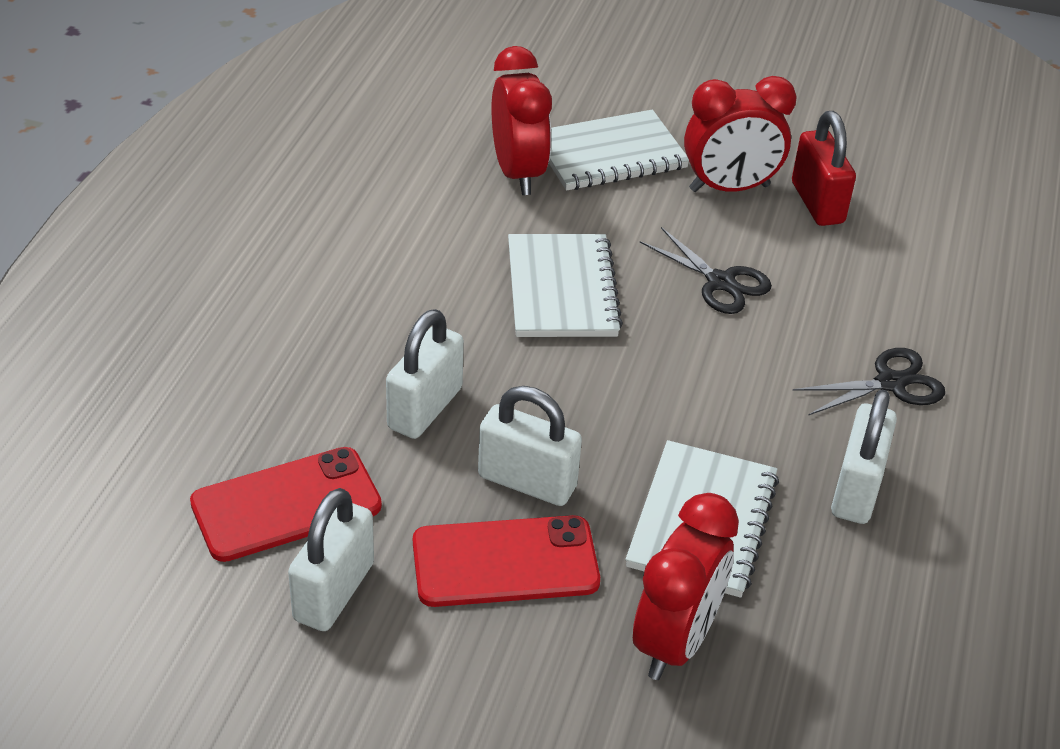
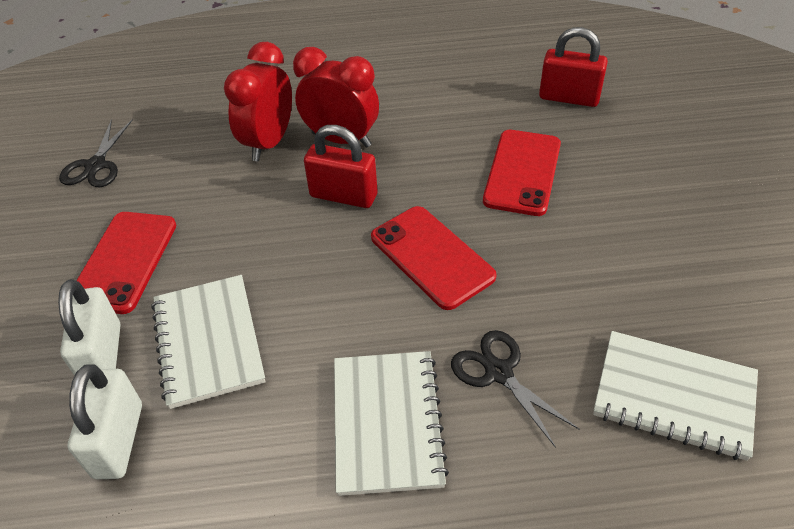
red clock: 3 -> 2
red padlock: 1 -> 2
red phone: 2 -> 3
white padlock: 4 -> 2

